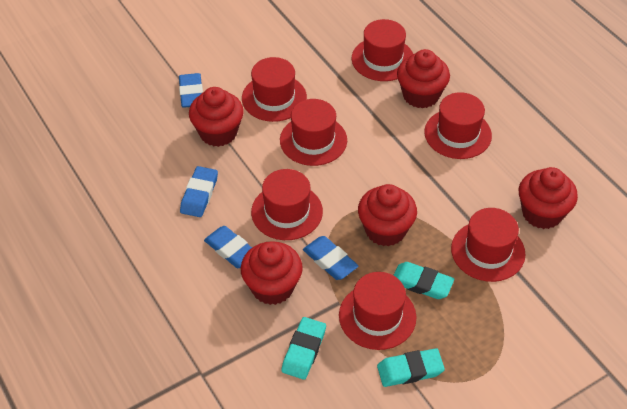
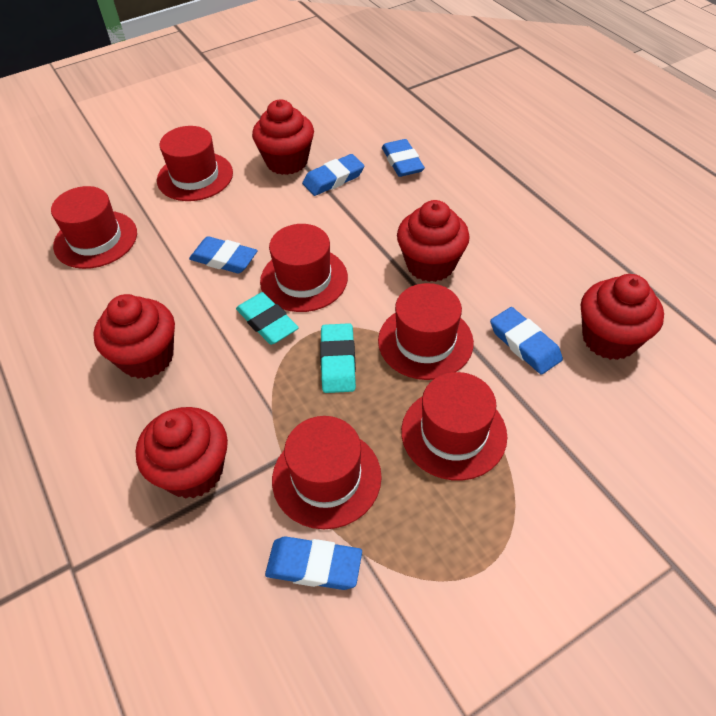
blue eraser: 4 -> 5
red hat: 7 -> 6
turquoise eraser: 3 -> 2

